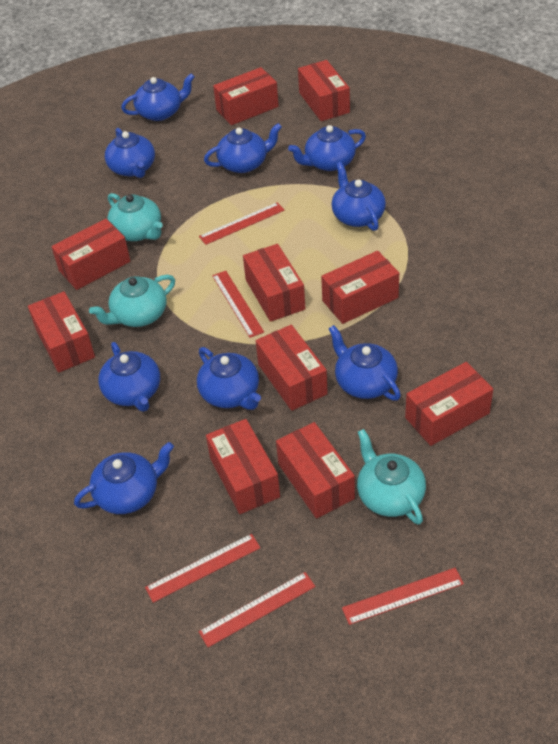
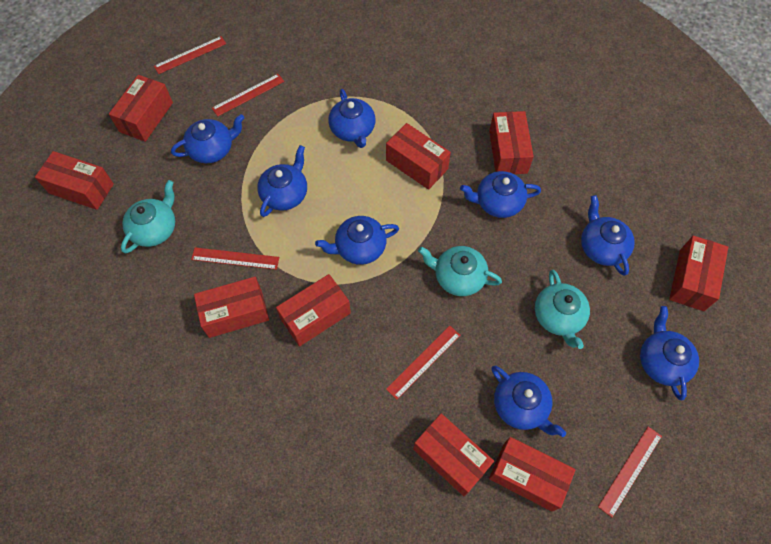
blue teapot: 9 -> 8
red box: 10 -> 9

